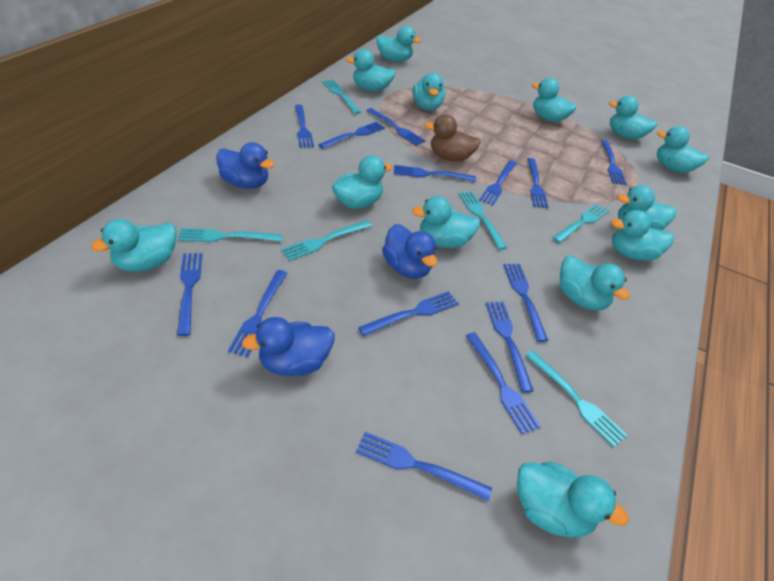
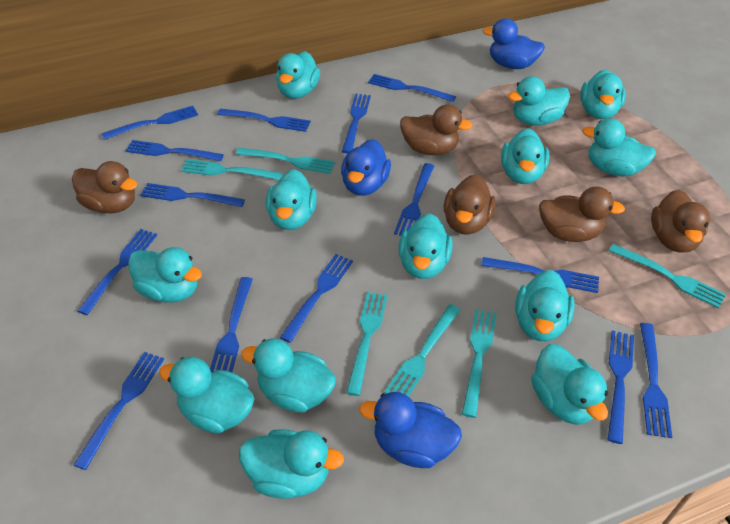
brown duck: 1 -> 5

